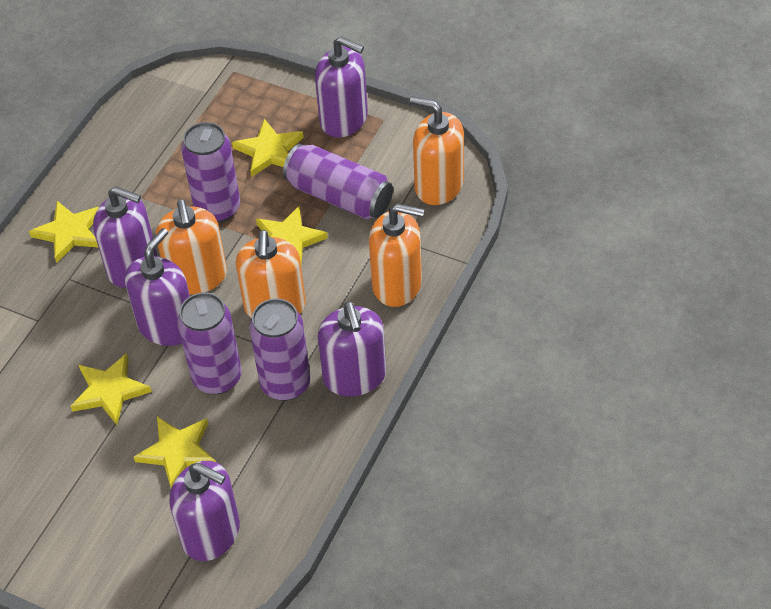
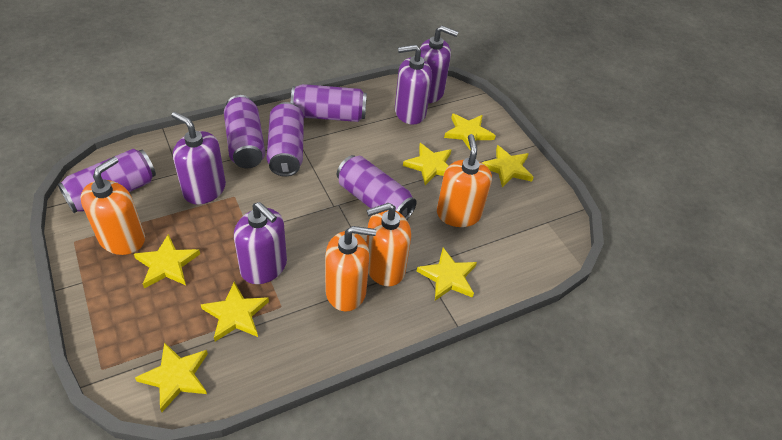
purple can: 4 -> 5
purple soap dispenser: 5 -> 4
yellow star: 5 -> 7

